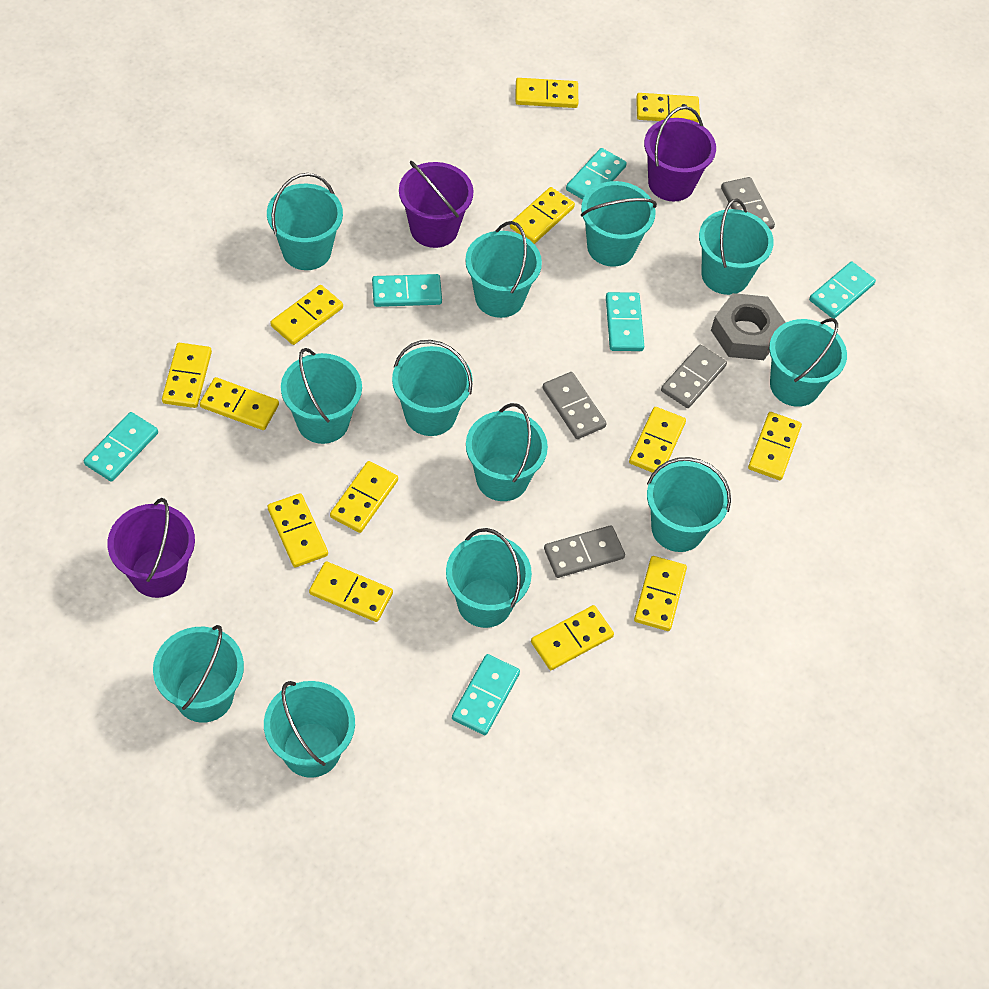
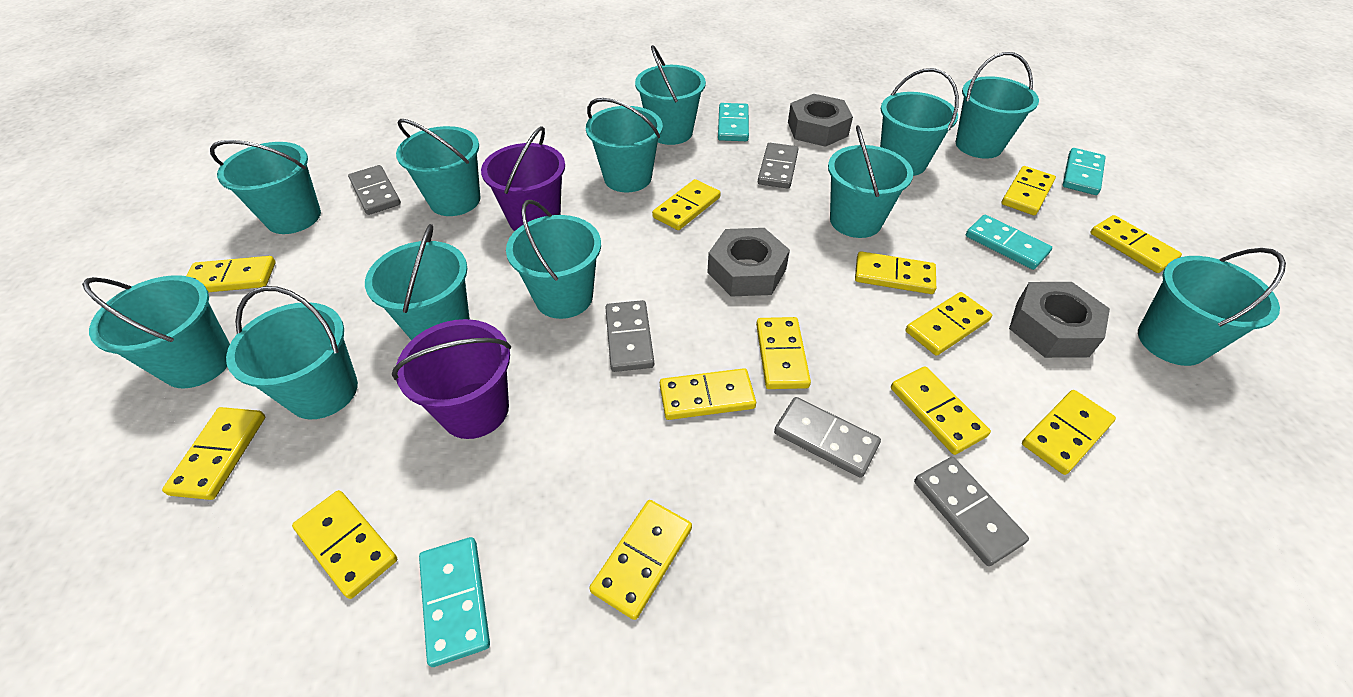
grey domino: 4 -> 5
grey nut: 1 -> 3
purple bucket: 3 -> 2
turquoise domino: 6 -> 4

